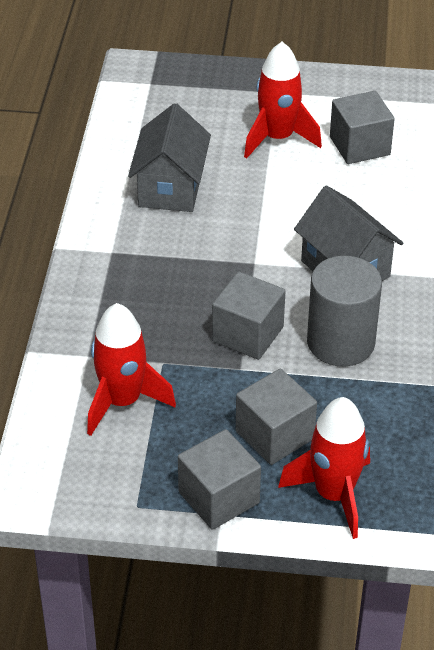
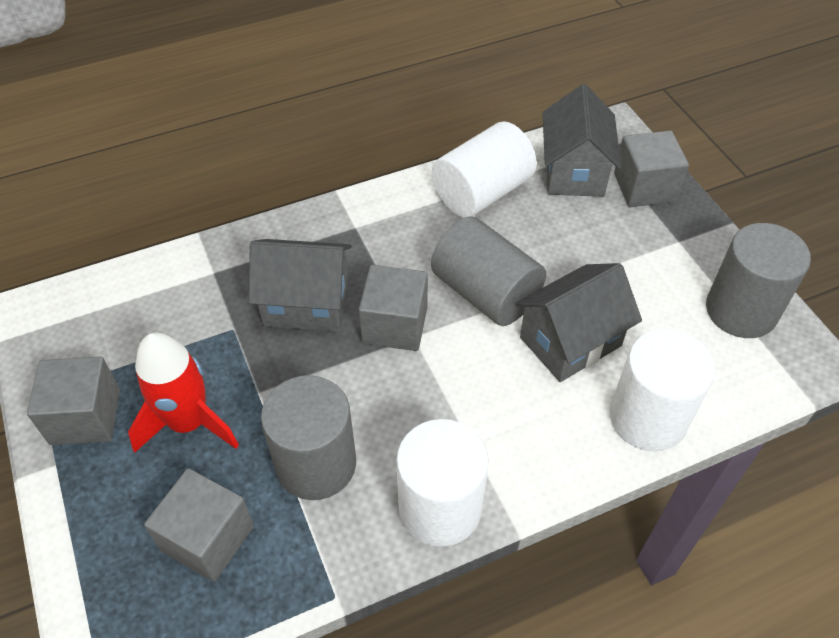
grey cylinder: 1 -> 3
grey house: 2 -> 3
red rocket: 3 -> 1
white cylinder: 0 -> 3

